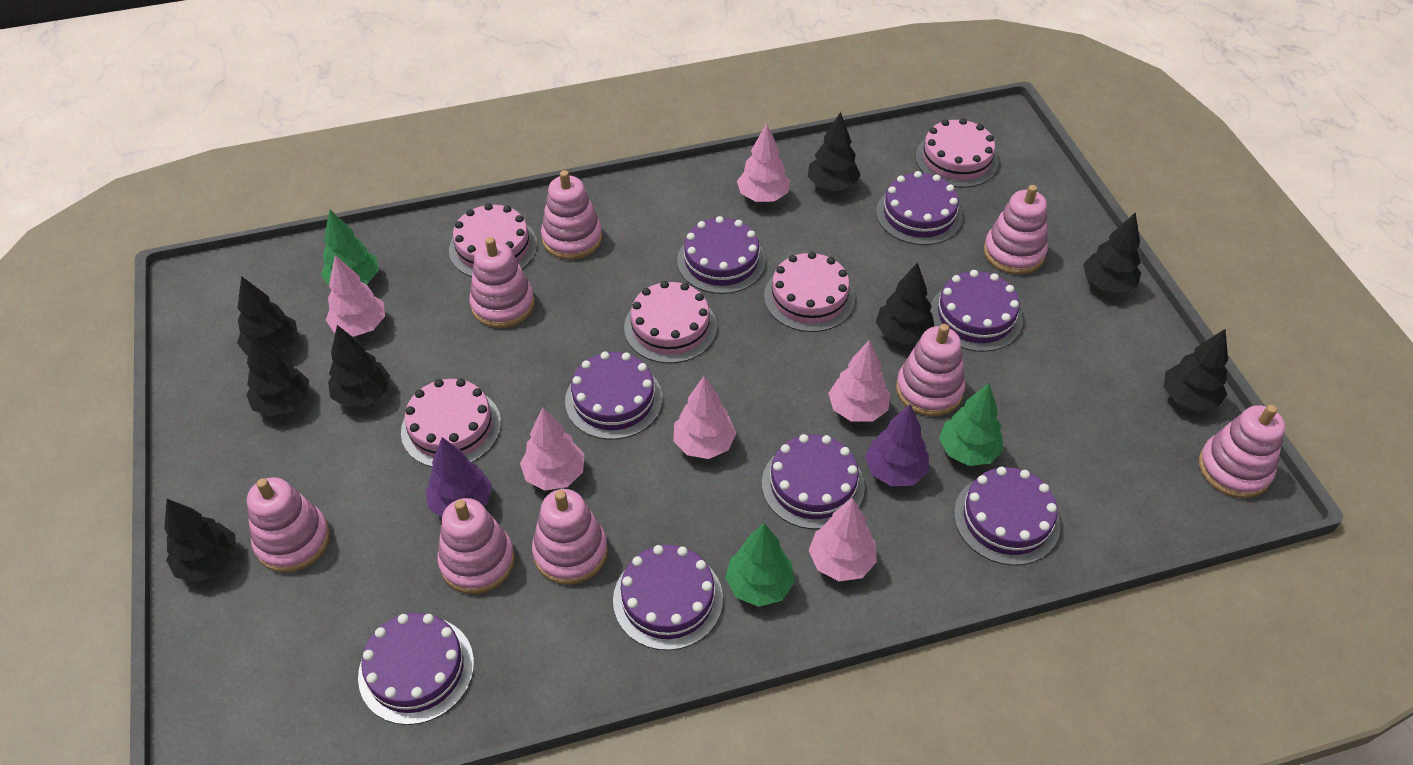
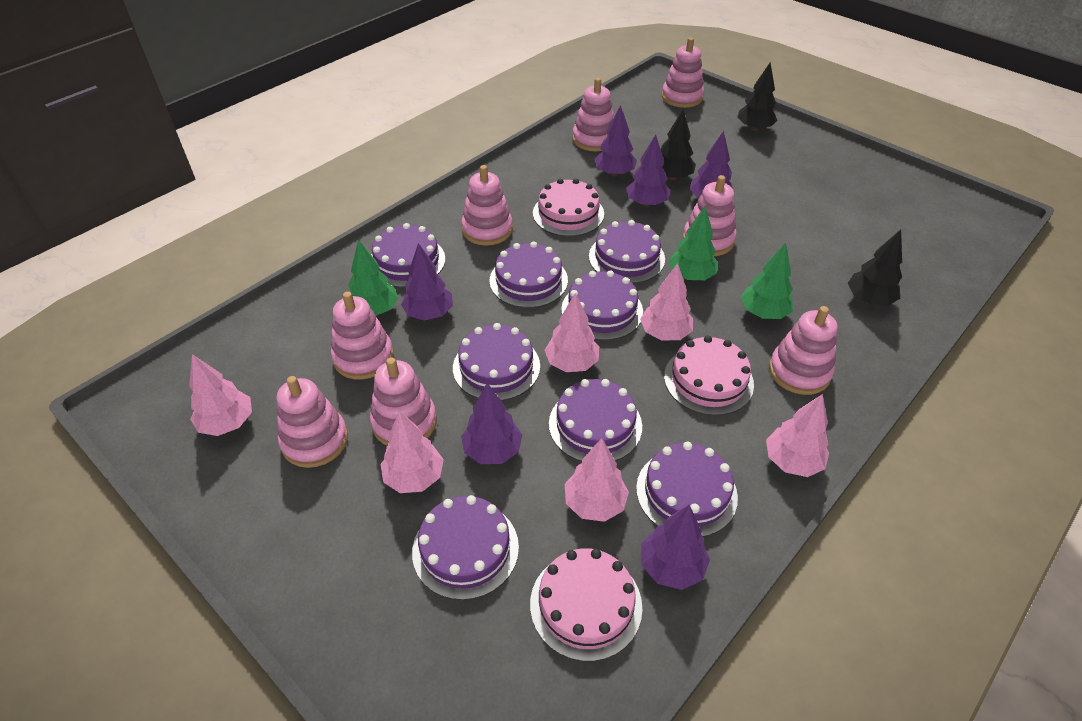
black tree: 8 -> 3
pink cake: 5 -> 3
purple tree: 2 -> 6

